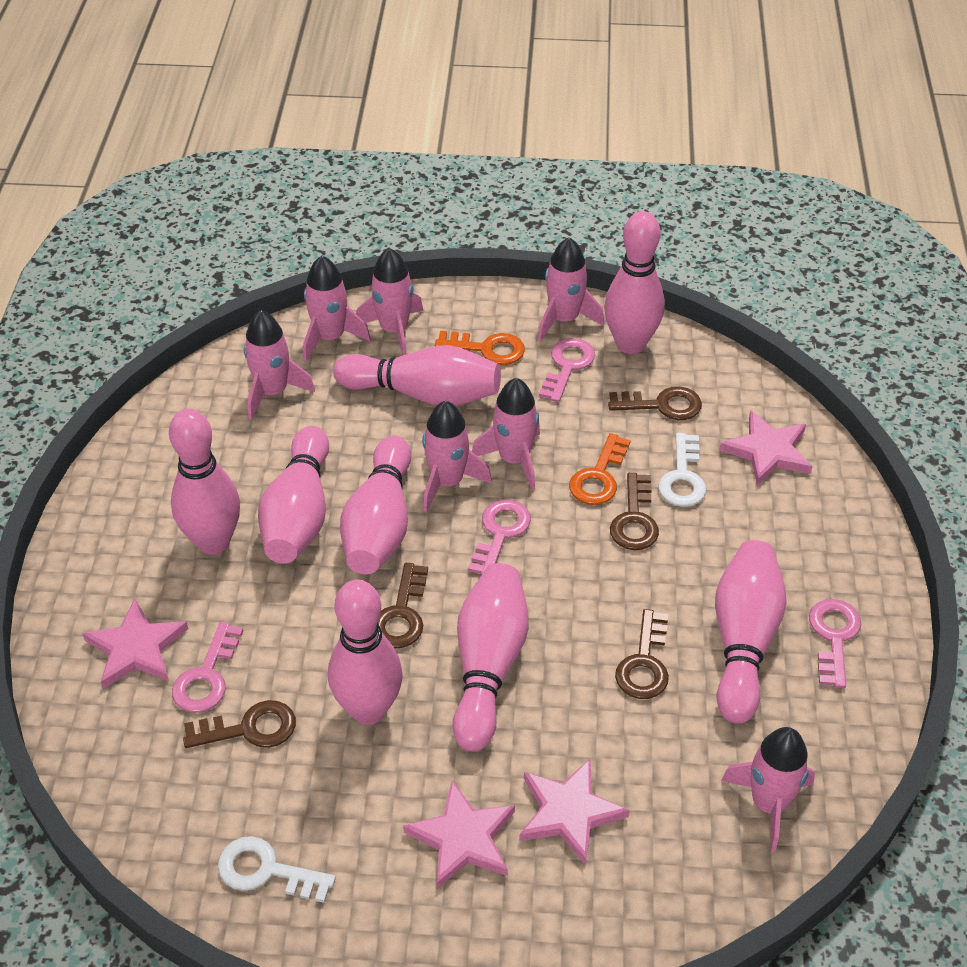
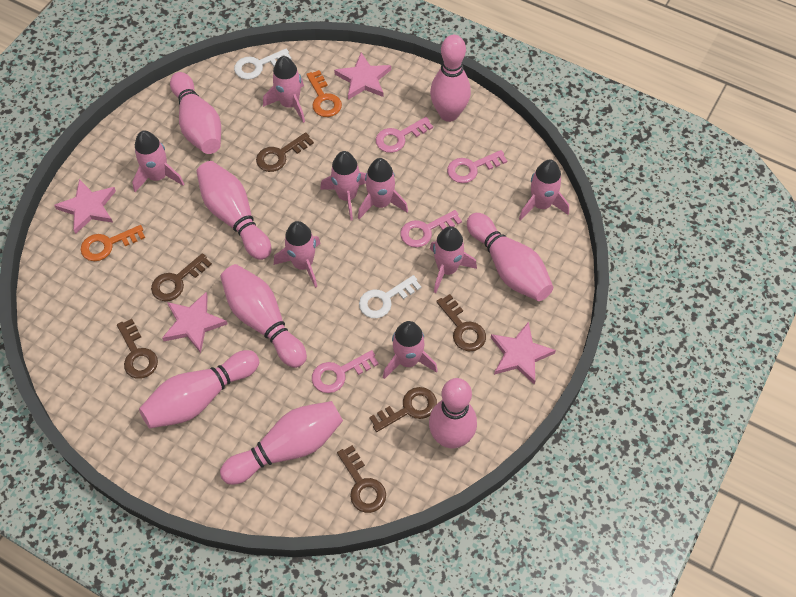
brown key: 5 -> 6
pink rocket: 7 -> 8

